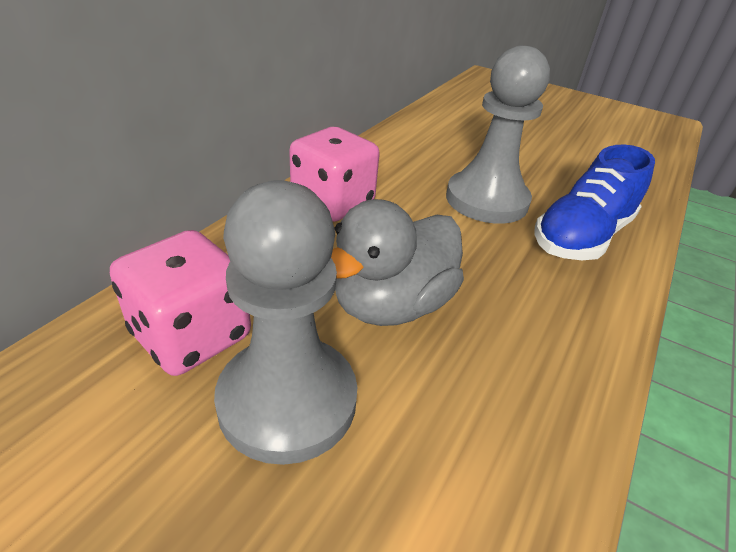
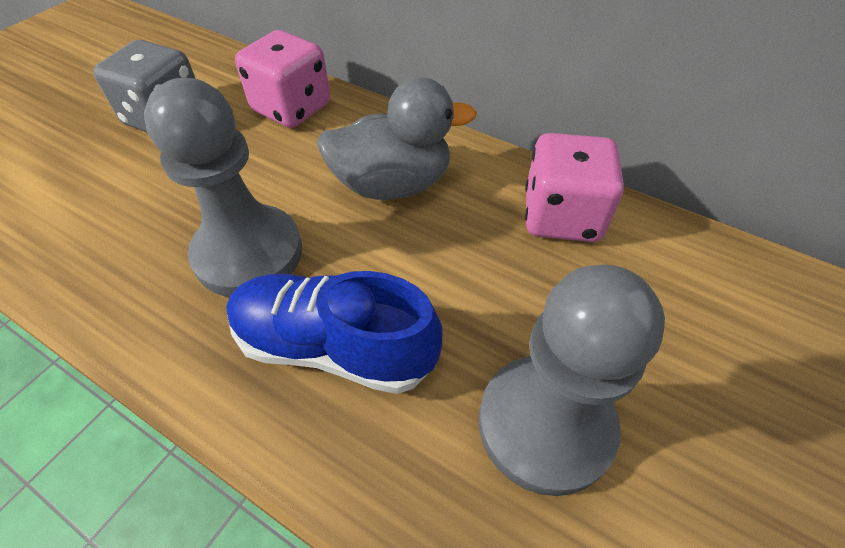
grey dice: 0 -> 1

